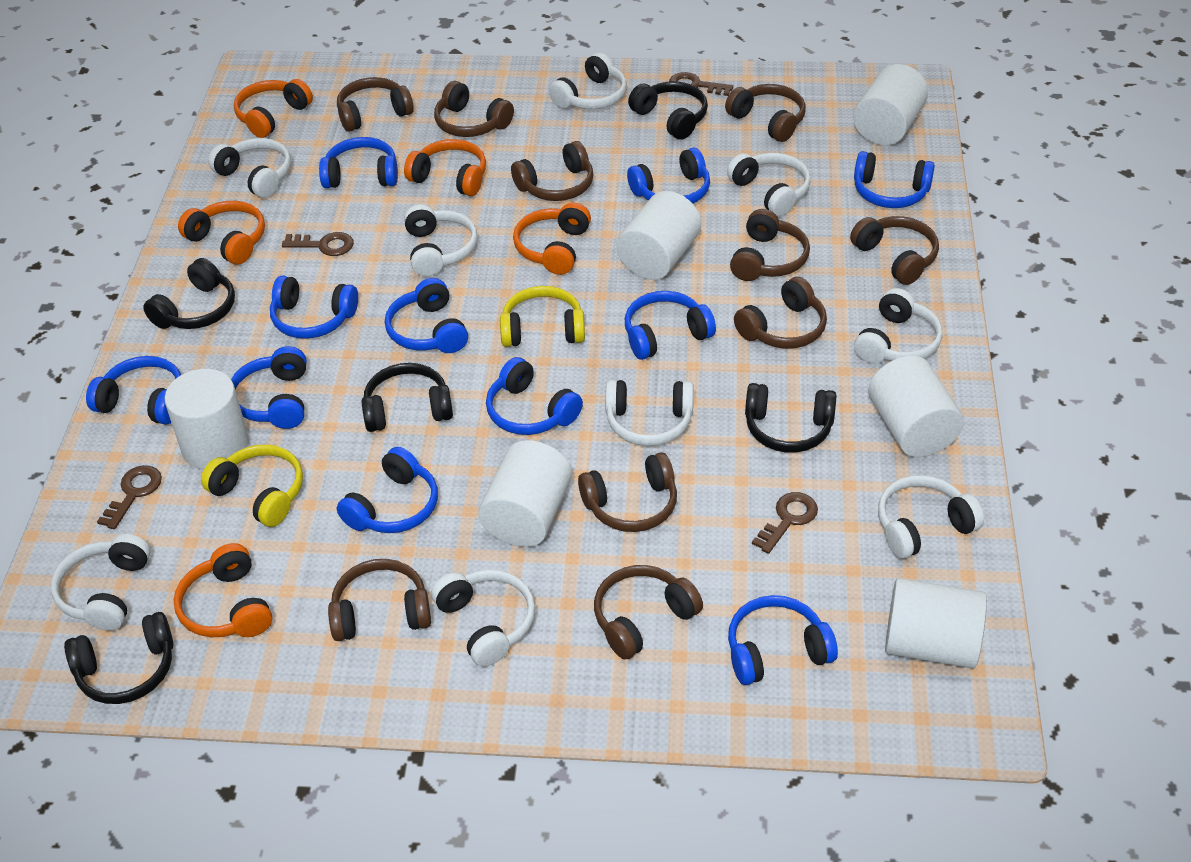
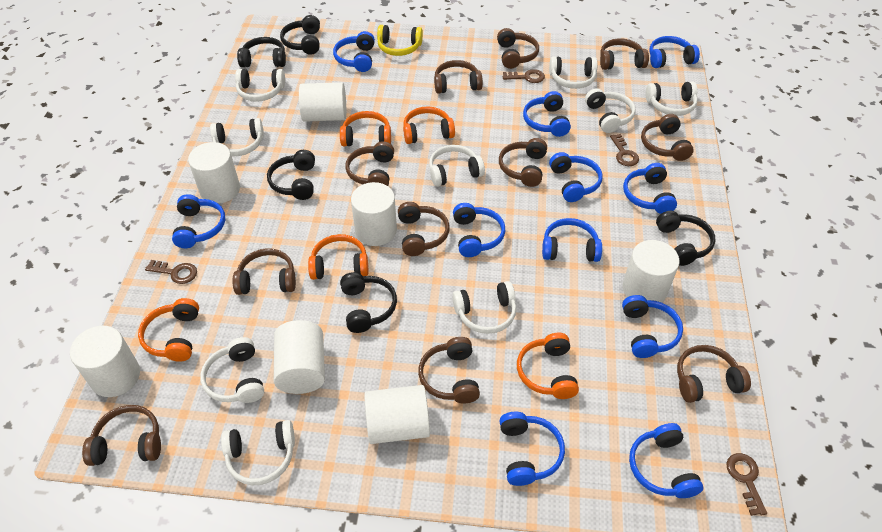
brown headphones: 10 -> 11
white cylinder: 6 -> 7
yellow headphones: 2 -> 1

